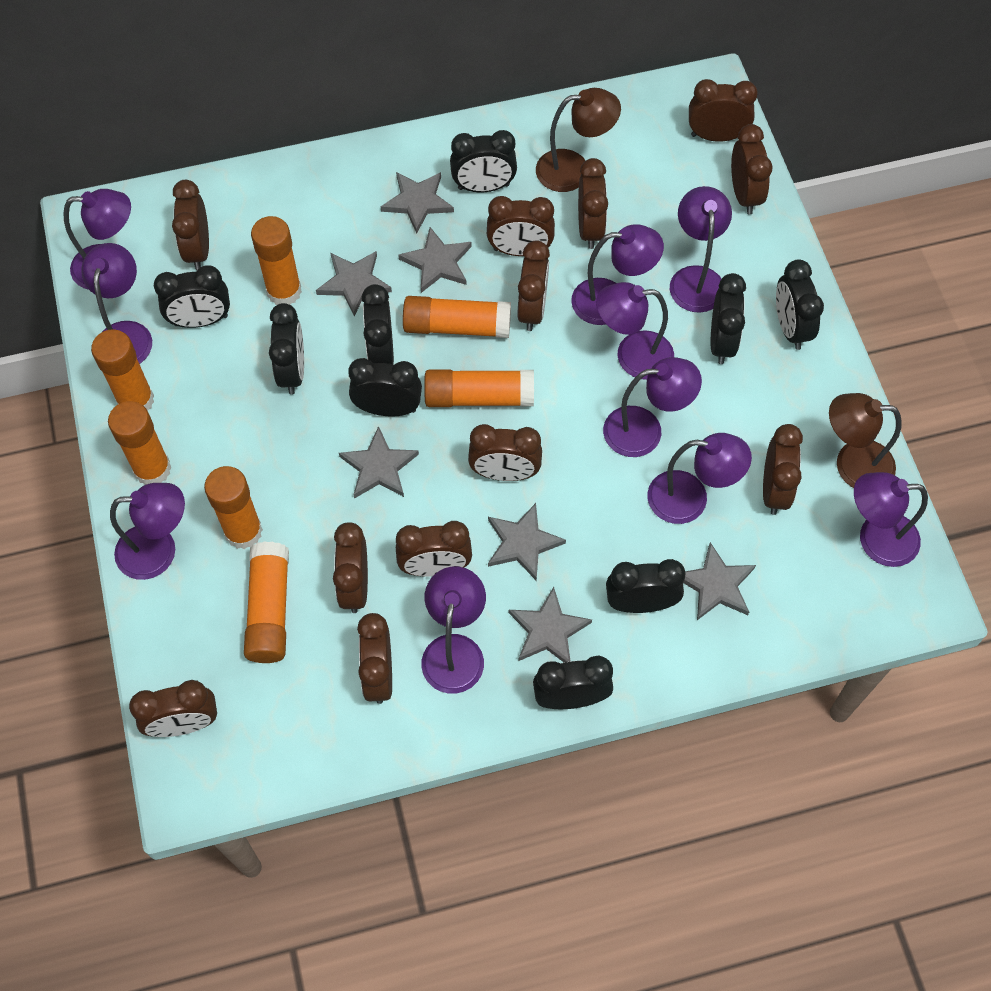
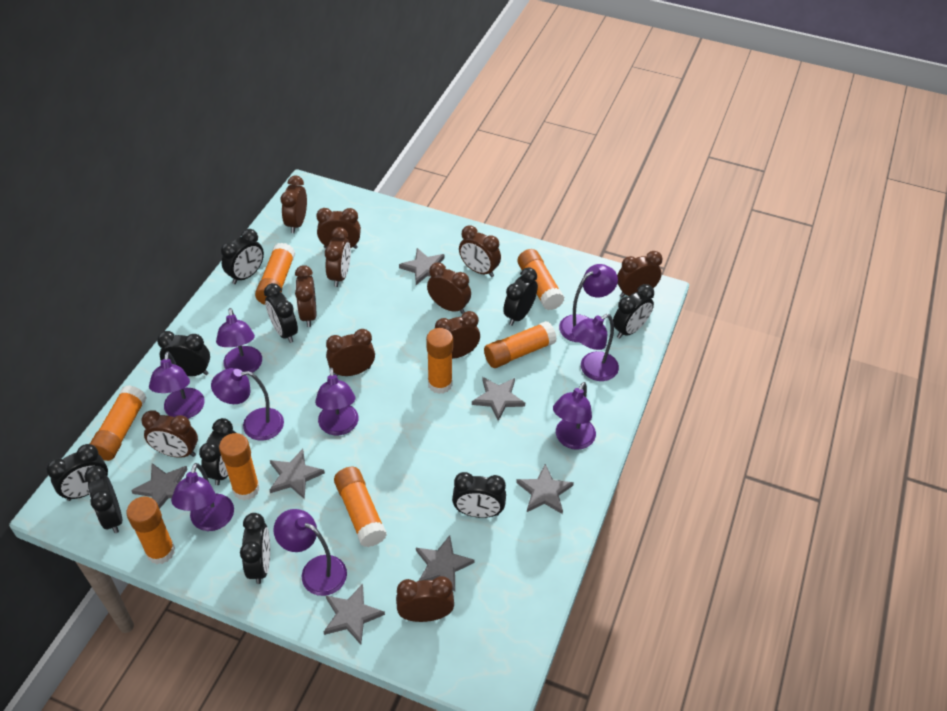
black clock: 9 -> 10
brown clock: 12 -> 11
brown lamp: 2 -> 0
orange glue stick: 7 -> 8
purple lamp: 10 -> 9

